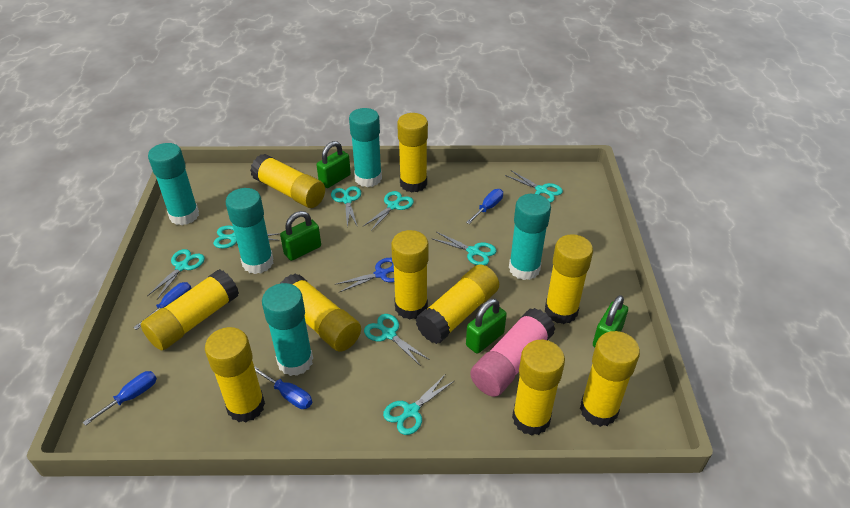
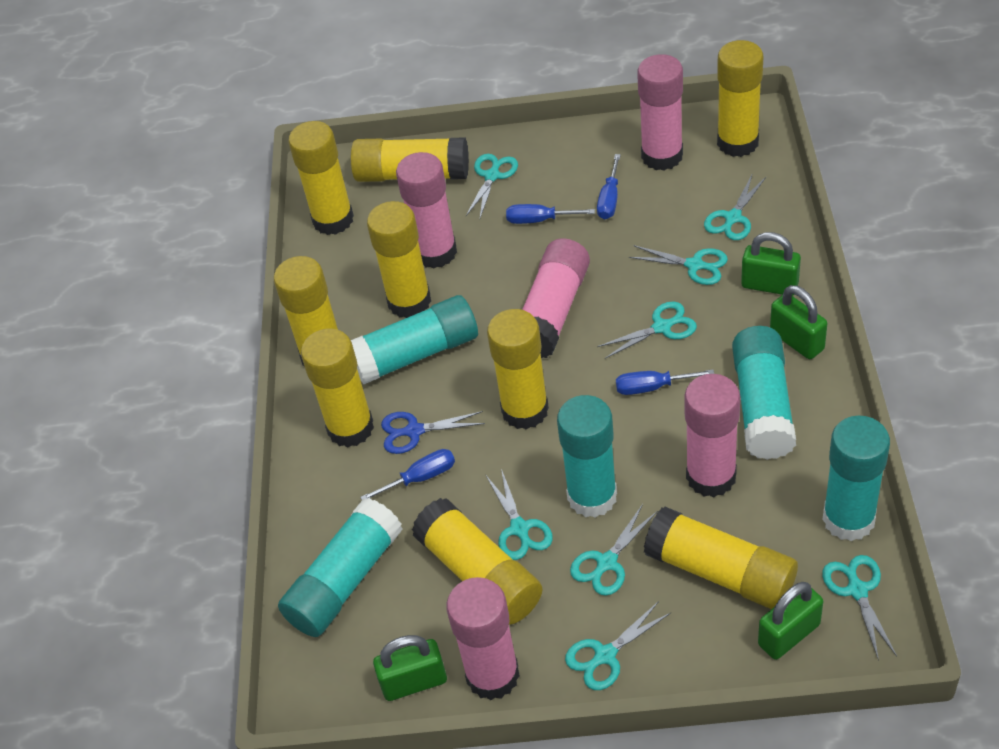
pink glue stick: 1 -> 5
yellow glue stick: 10 -> 9

